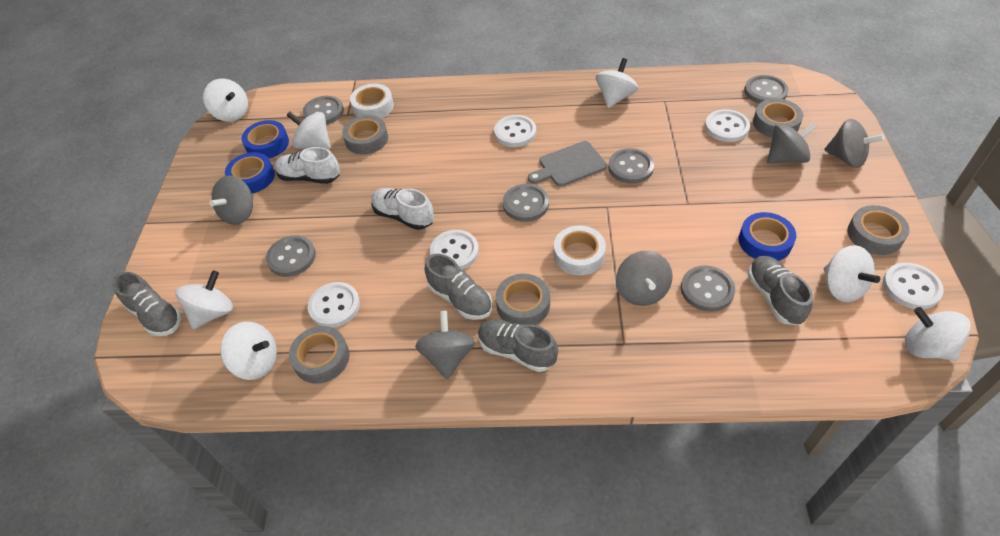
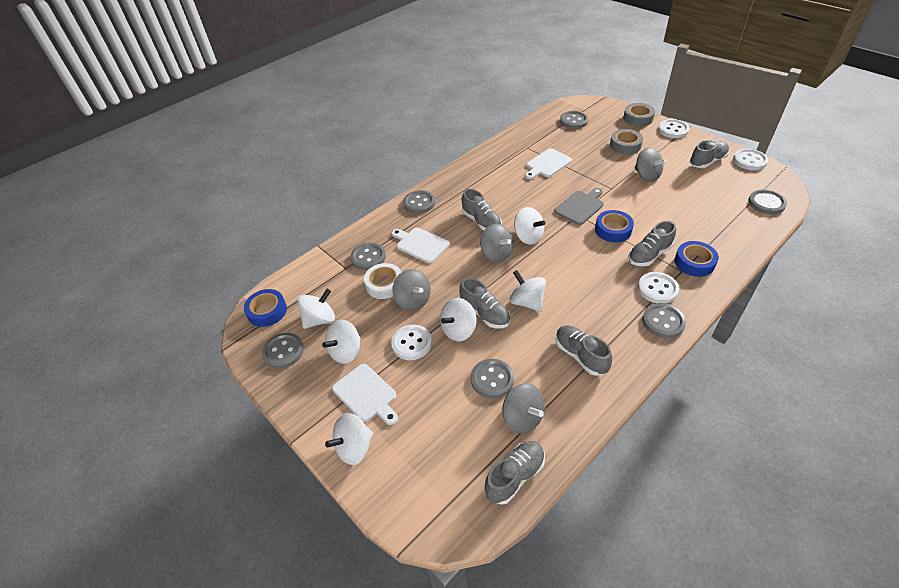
grey button: 6 -> 7
grey shoe: 4 -> 6
grey spinning top: 5 -> 4
grey tape: 5 -> 2
white button: 5 -> 4
white cutting board: 0 -> 3
white shoe: 2 -> 0
white spinning top: 7 -> 6
white tape: 2 -> 1

